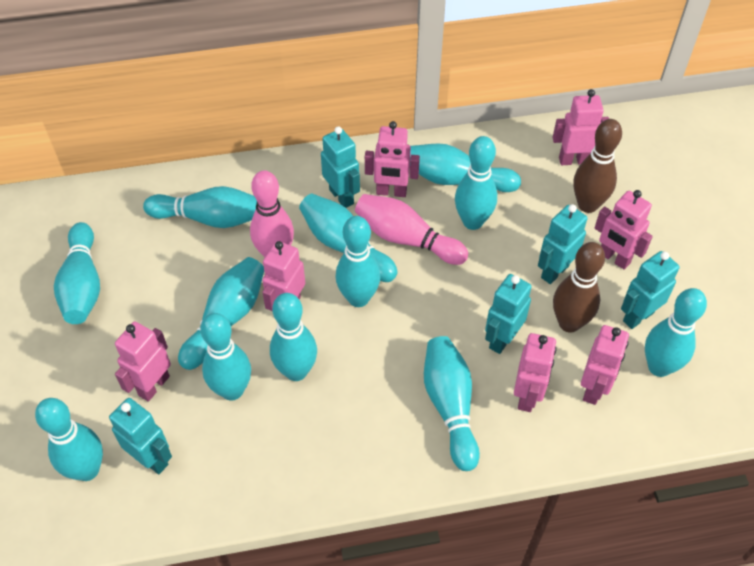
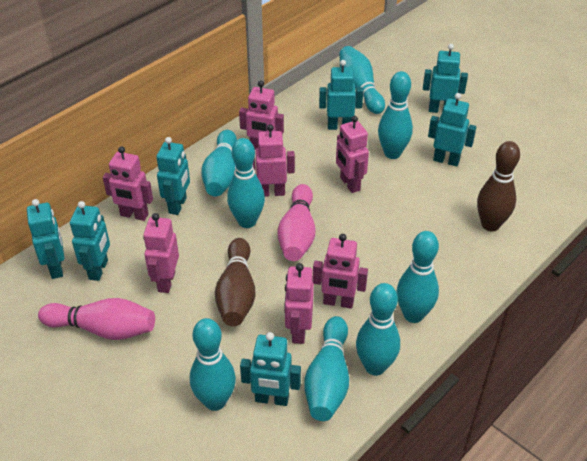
turquoise bowling pin: 12 -> 8
turquoise robot: 5 -> 7

